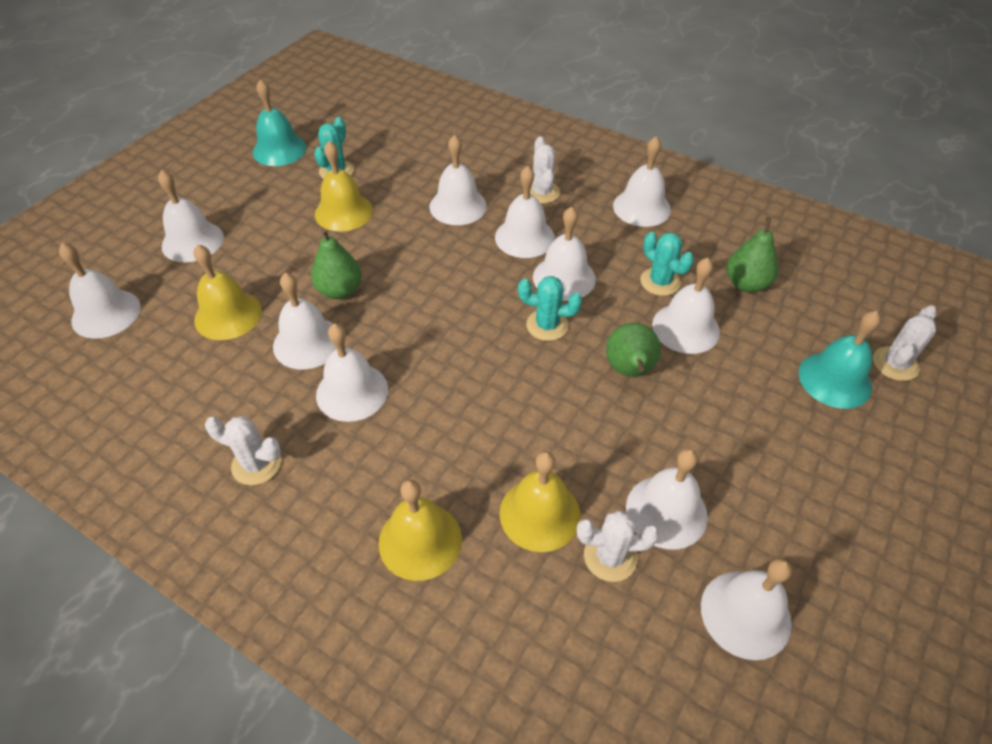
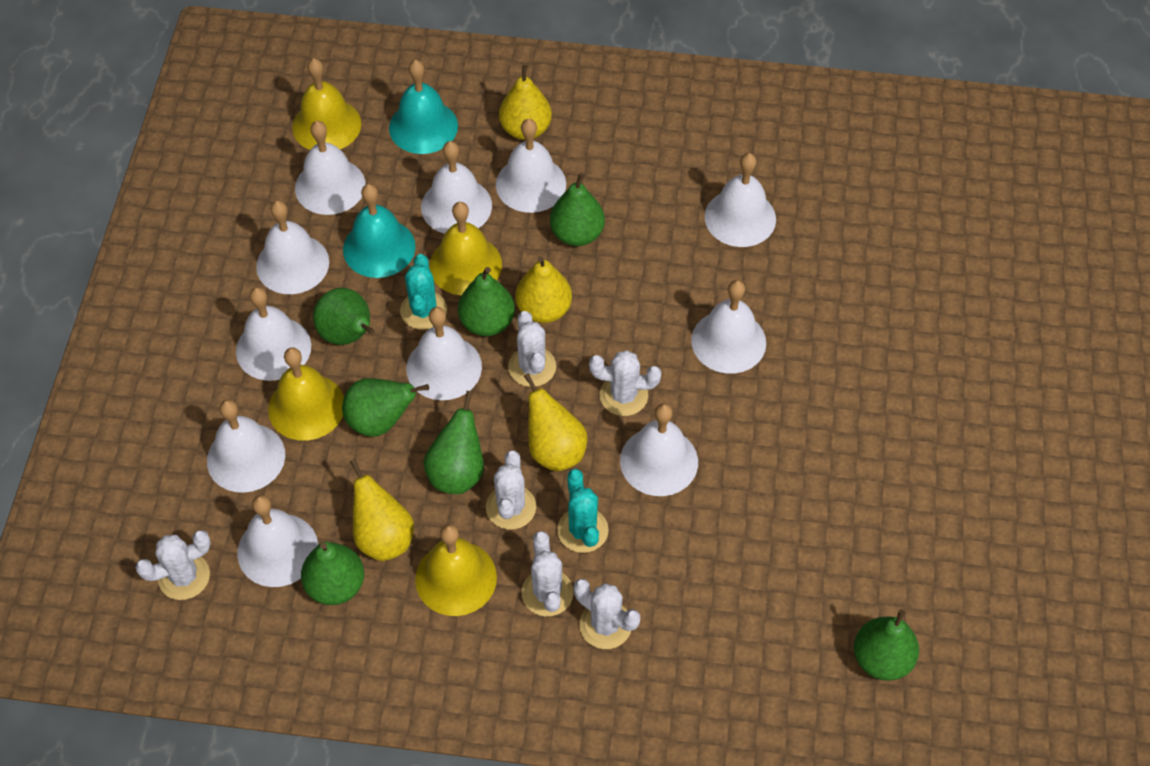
green pear: 3 -> 7
turquoise cactus: 3 -> 2
white cactus: 4 -> 6
yellow pear: 0 -> 4

